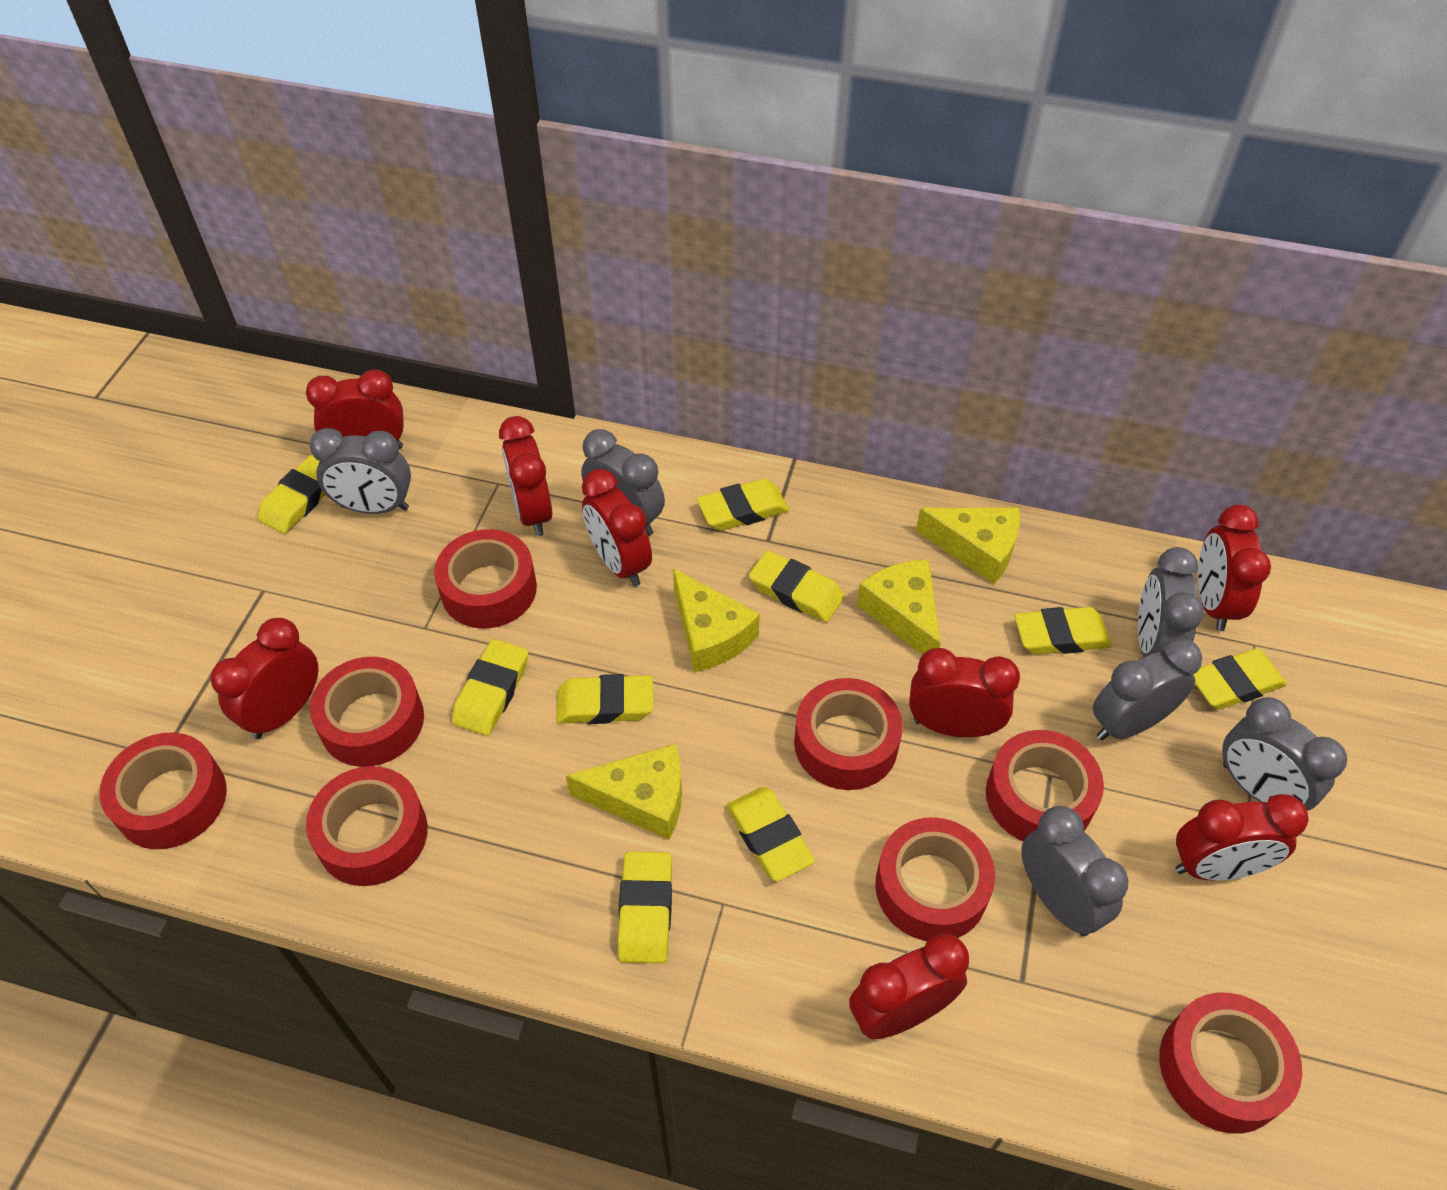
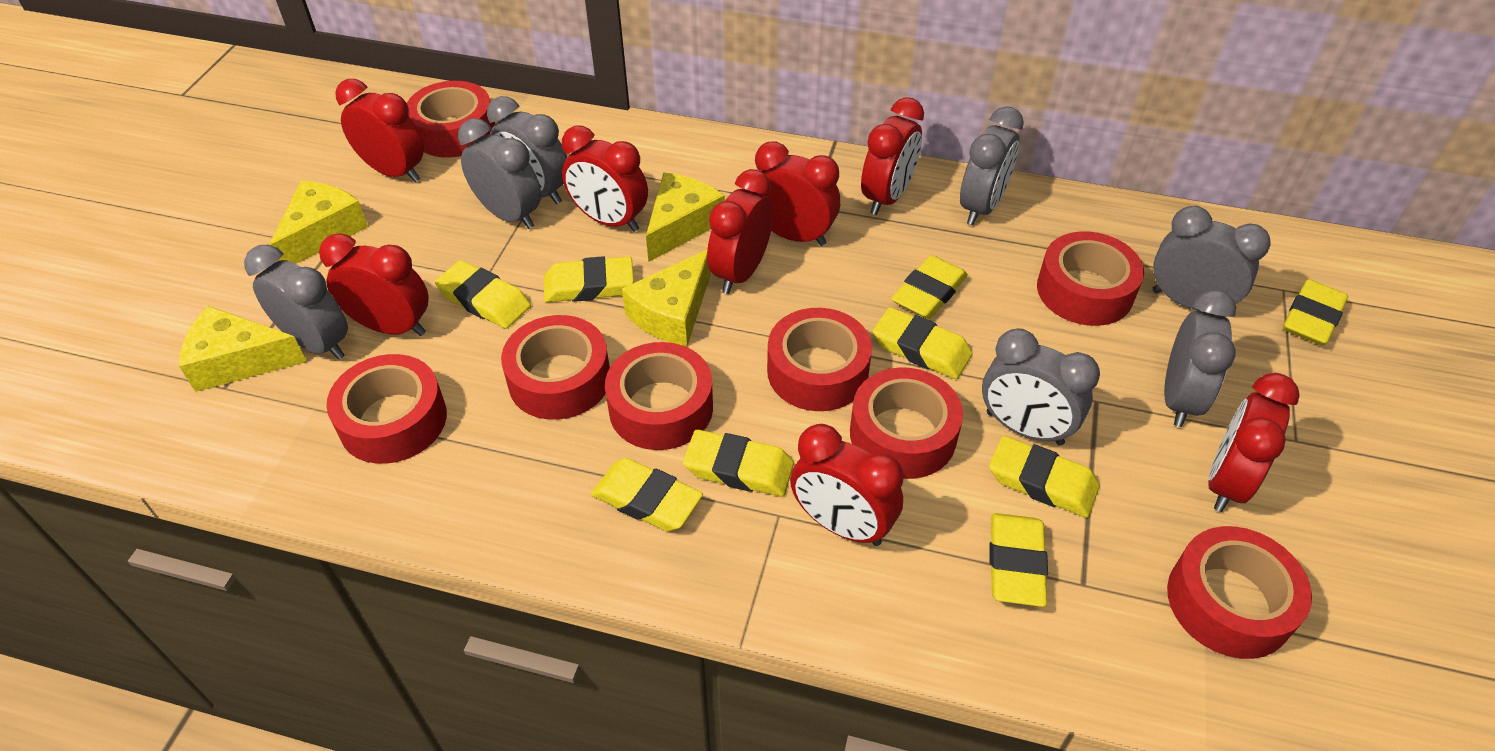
grey clock: 6 -> 7

